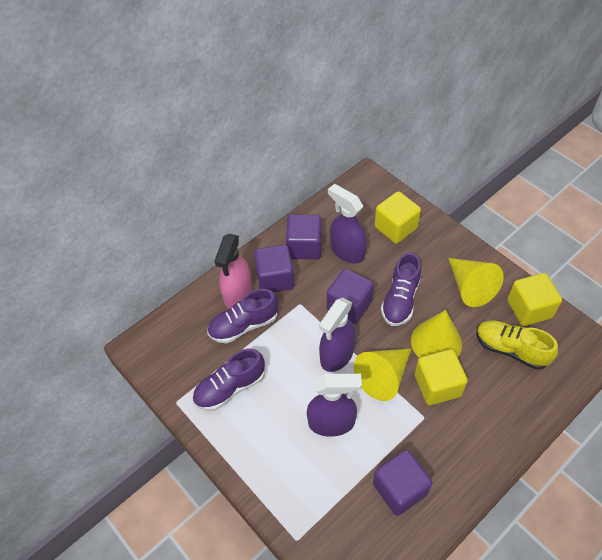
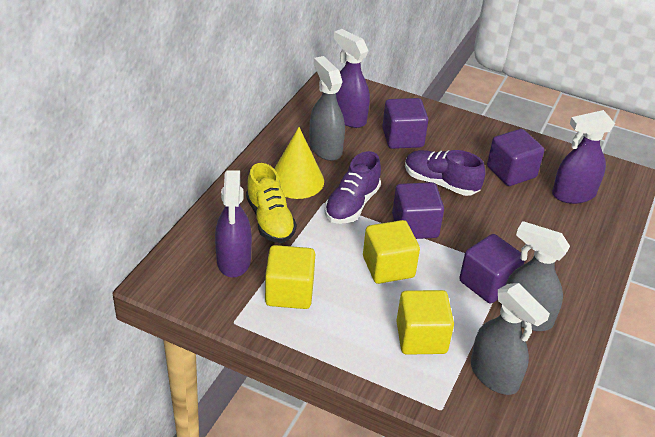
grey spray bottle: 0 -> 3
pink spray bottle: 1 -> 0
purple shoe: 3 -> 2
yellow cone: 3 -> 1

